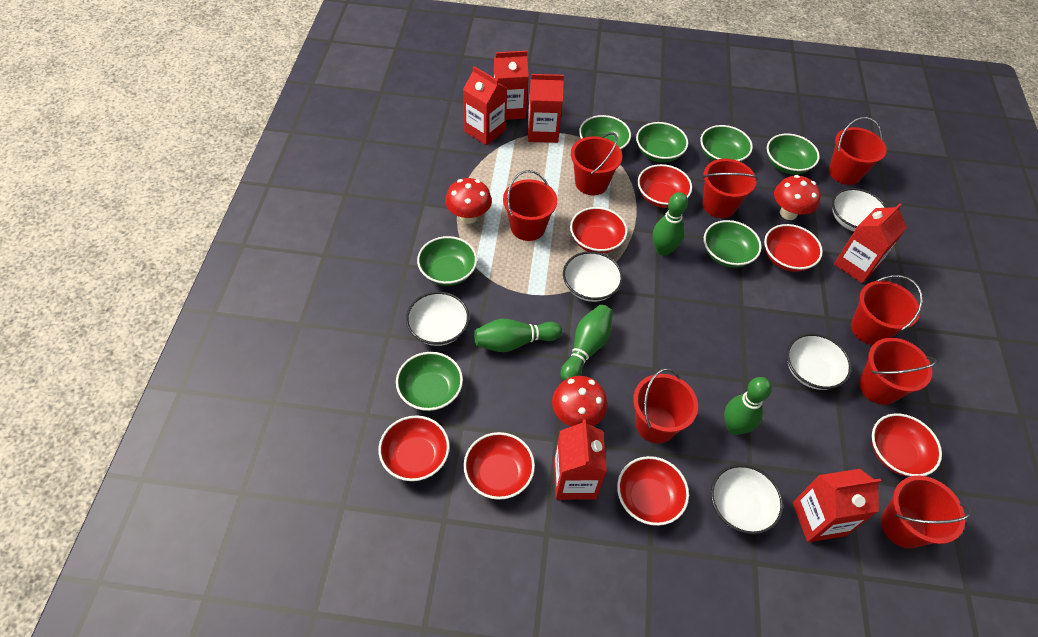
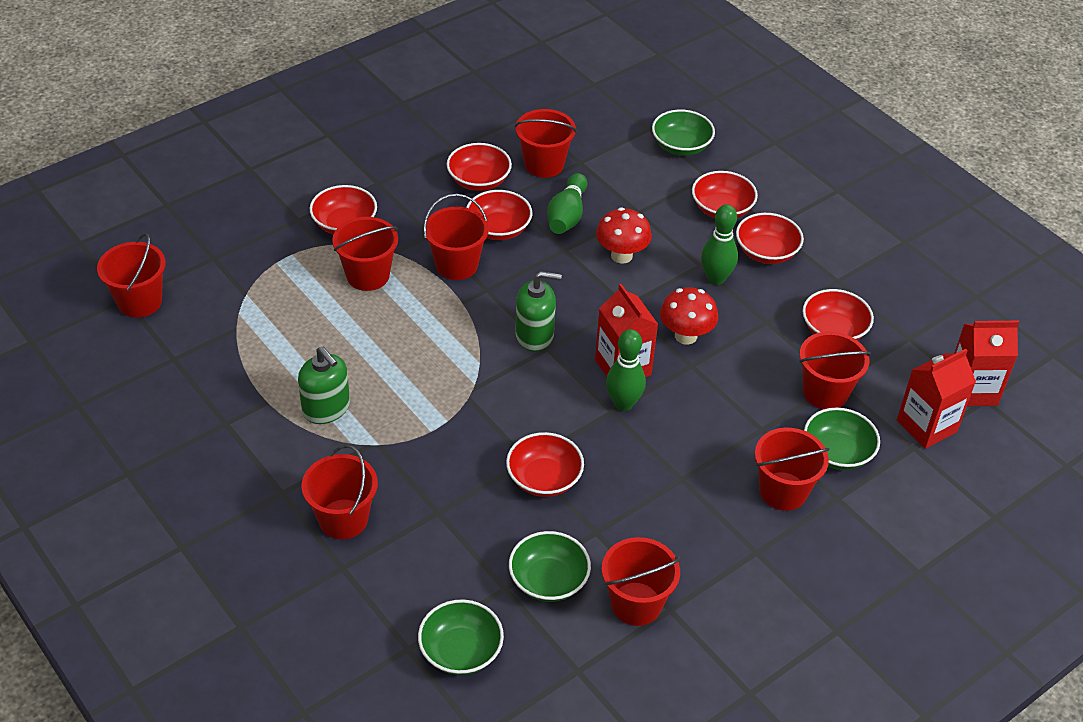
green bowl: 7 -> 4
green bowling pin: 4 -> 3
green soap dispenser: 0 -> 2
red carton: 6 -> 3
red mushroom: 3 -> 2
white bowl: 5 -> 0

